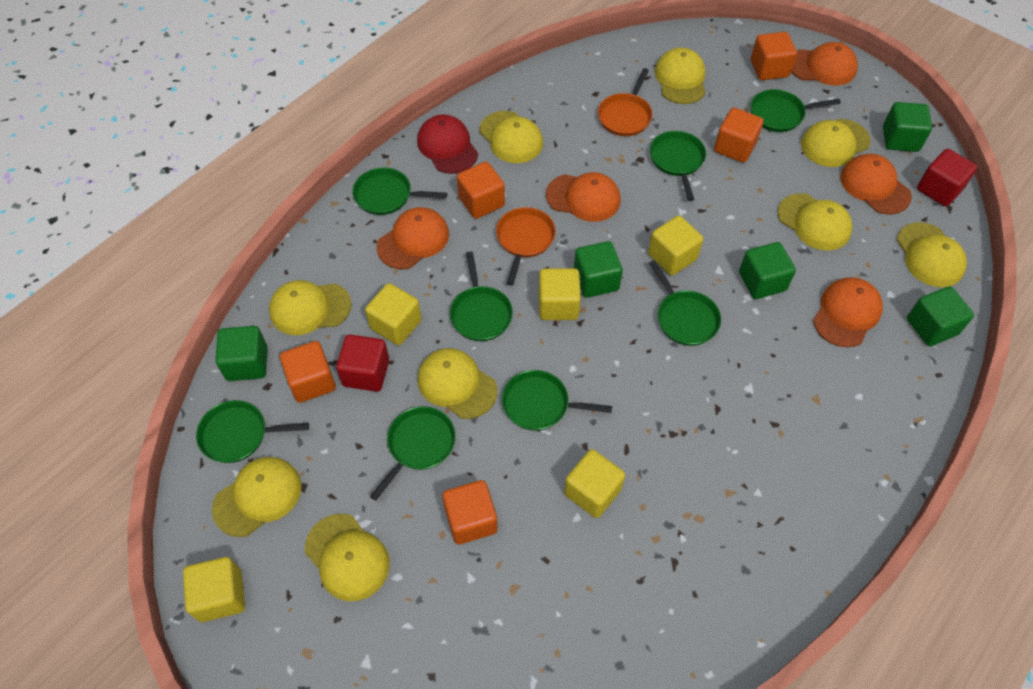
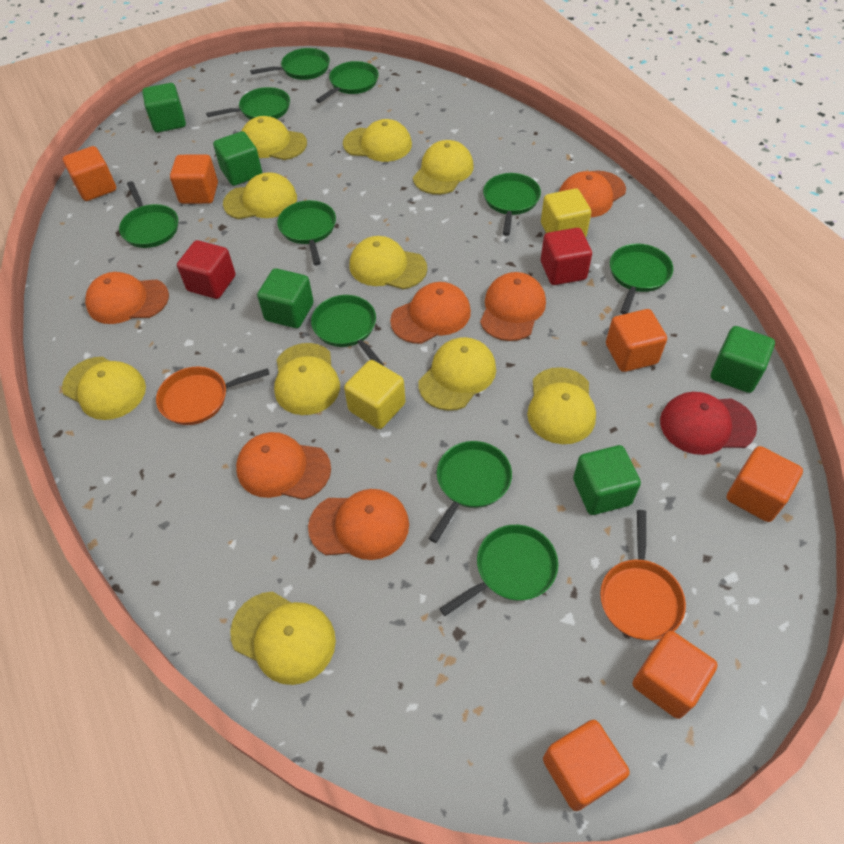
green pan: 8 -> 10
orange cap: 5 -> 6
orange cube: 5 -> 6
yellow cap: 9 -> 10
yellow cube: 5 -> 2

